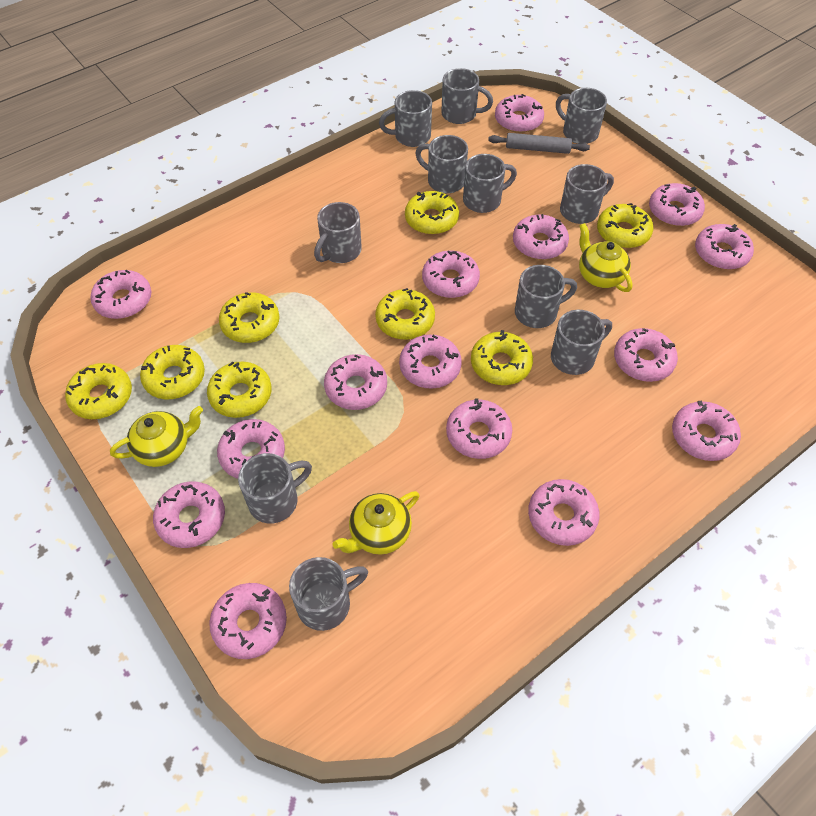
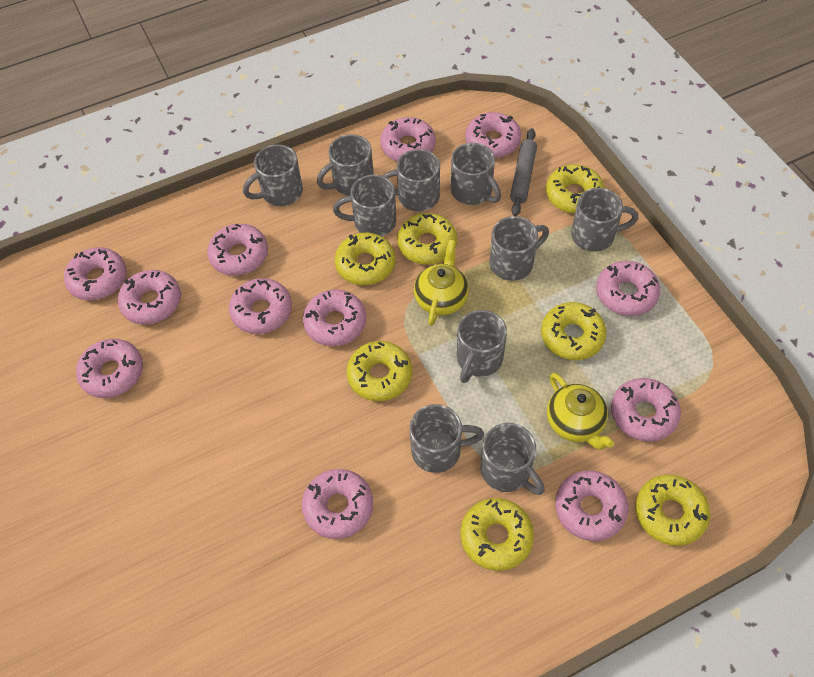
grey mug: 11 -> 10
pink donut: 15 -> 12
yellow donut: 8 -> 7
yellow teapot: 3 -> 2

